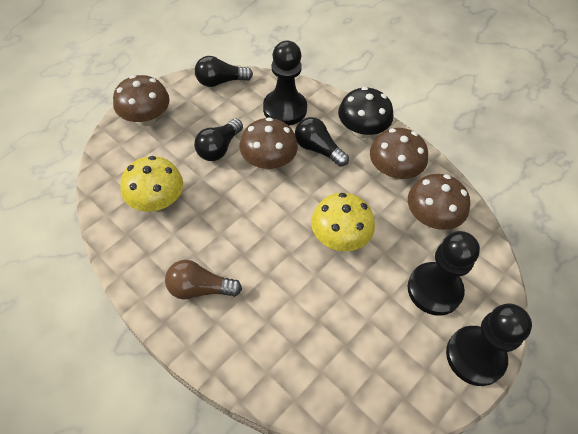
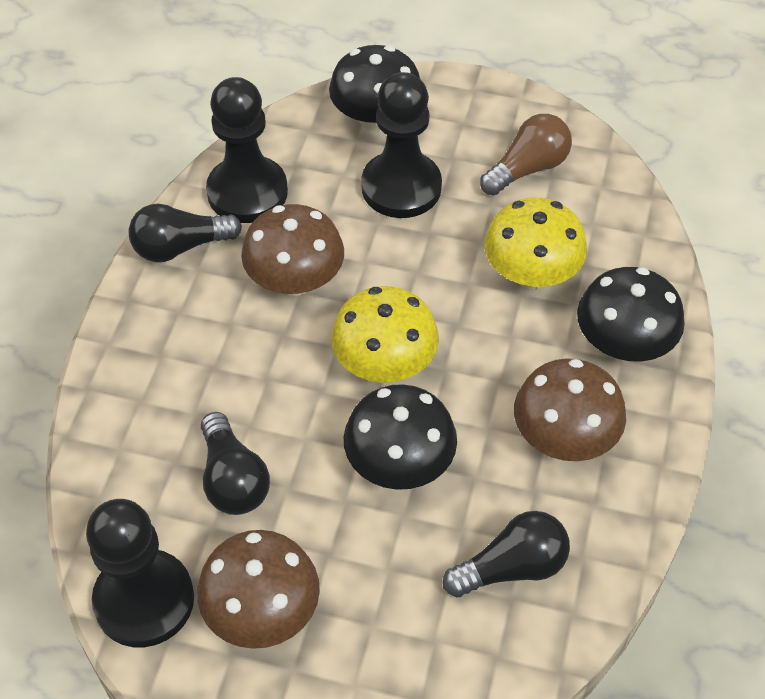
black mushroom: 1 -> 3
brown mushroom: 4 -> 3

